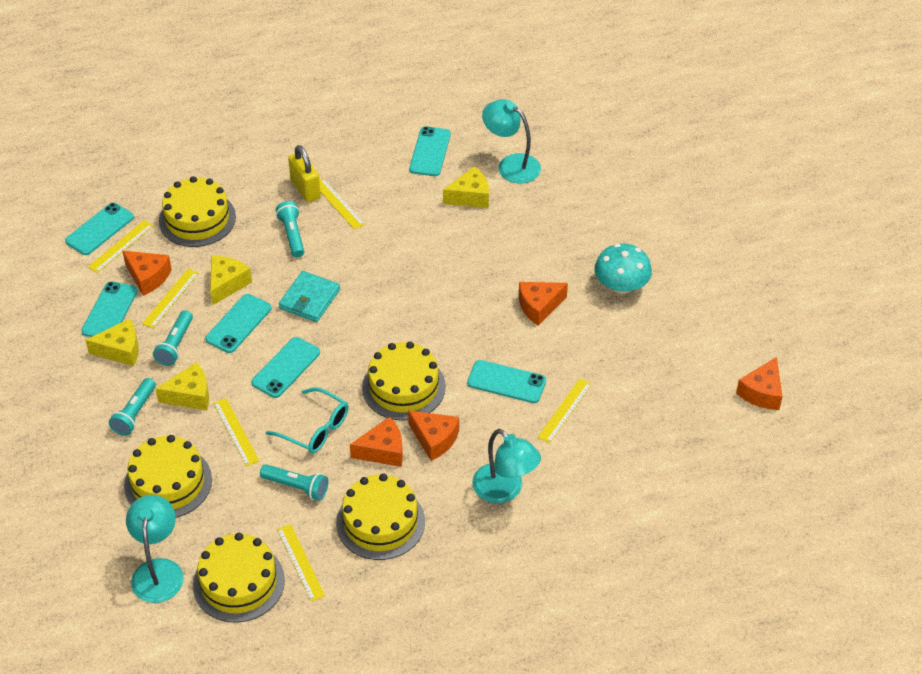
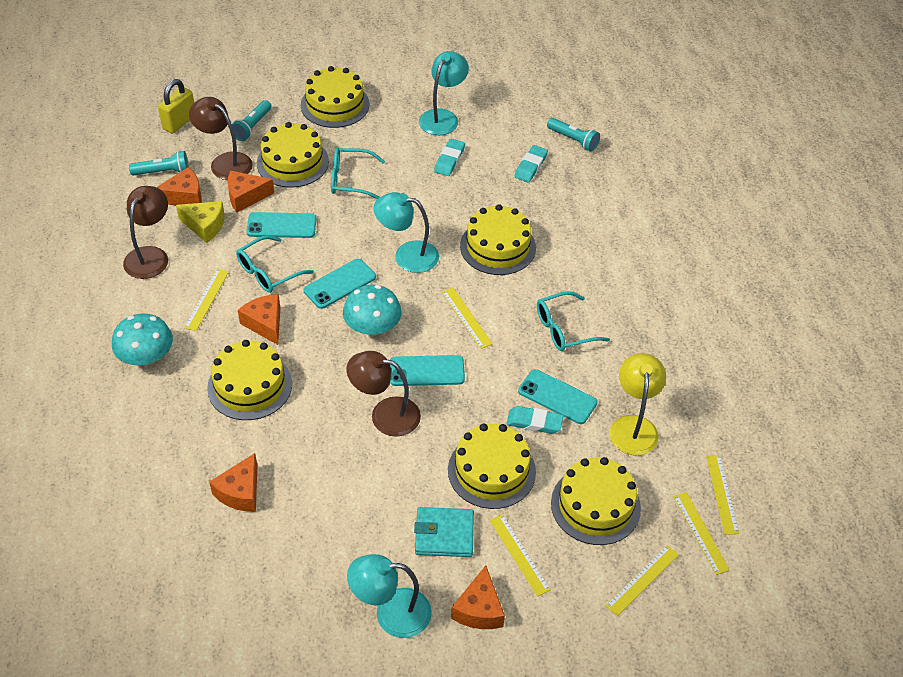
brown lamp: 0 -> 3
turquoise eraser: 0 -> 3
turquoise flashlight: 4 -> 3
turquoise glasses: 1 -> 3
turquoise mushroom: 1 -> 2
turquoise phone: 6 -> 4
yellow cake: 5 -> 6
yellow cheese: 4 -> 1
yellow lamp: 0 -> 1

